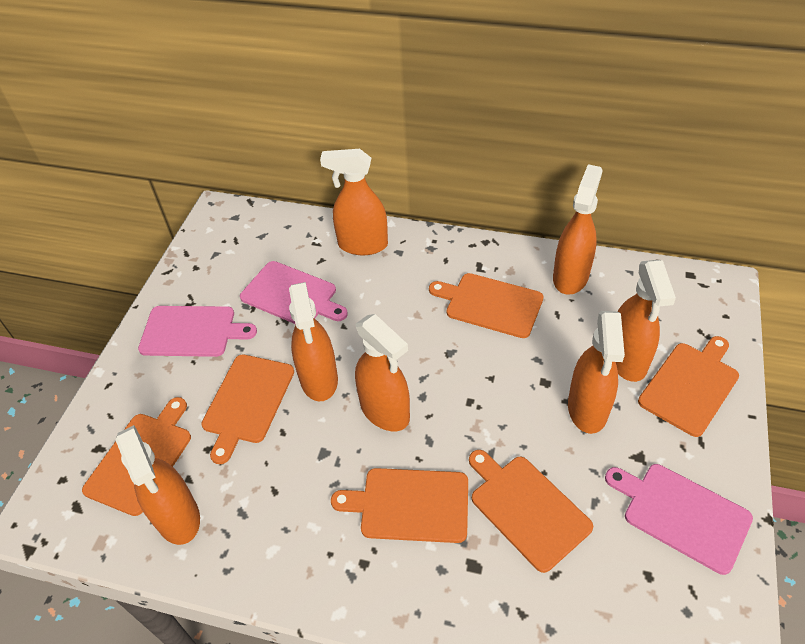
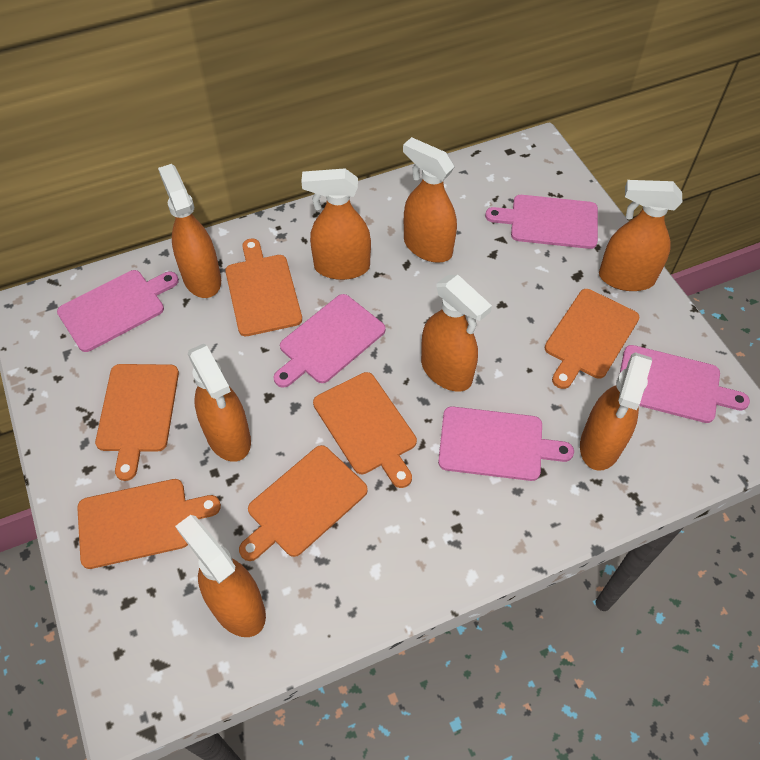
orange spray bottle: 7 -> 8
pink cutting board: 3 -> 5

